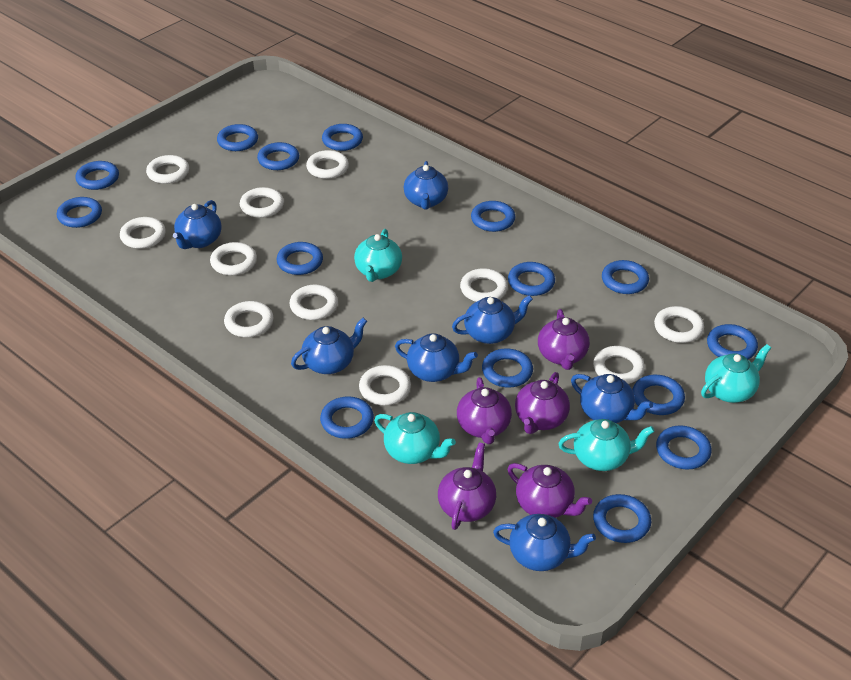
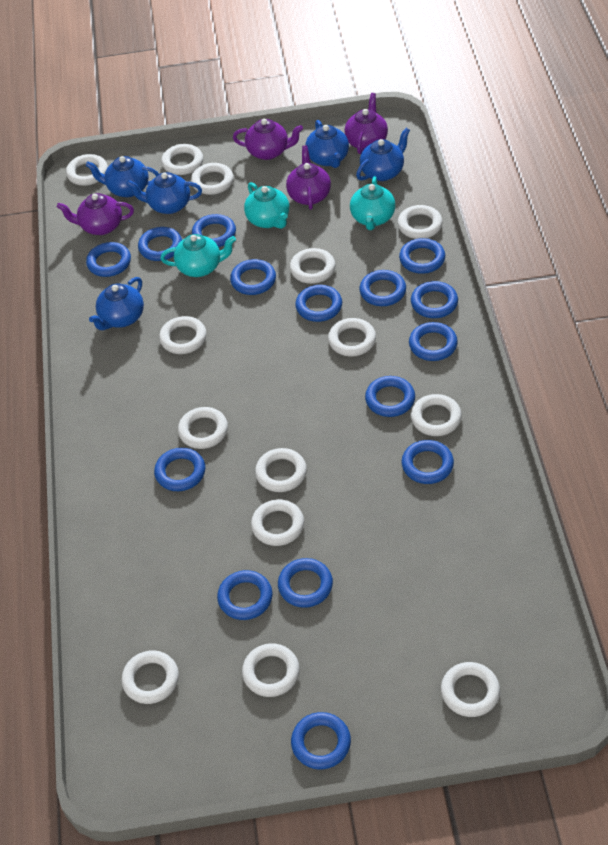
blue teapot: 7 -> 5
purple teapot: 5 -> 4
turquoise teapot: 4 -> 3
white ring: 11 -> 14

